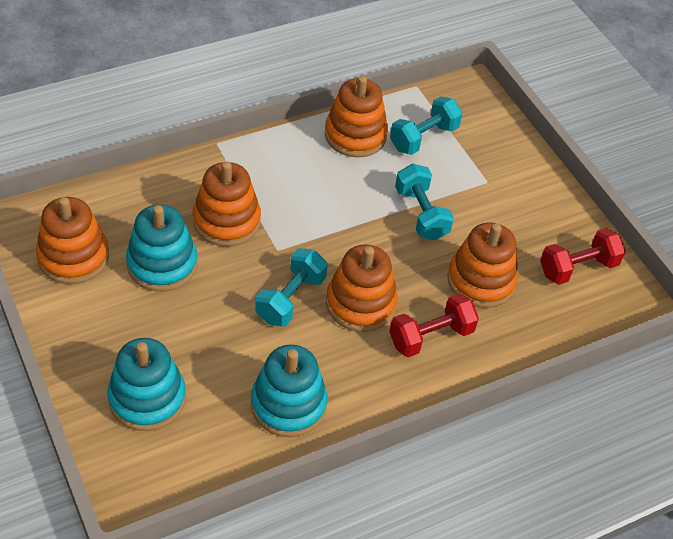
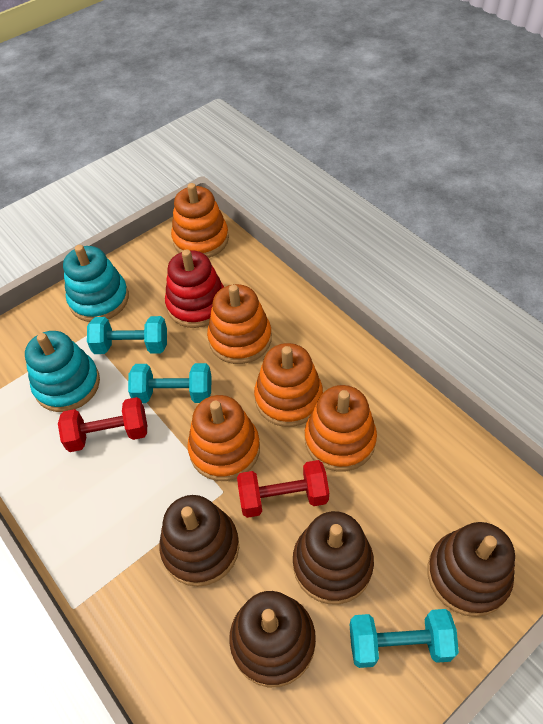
brown stacking toy: 0 -> 4
red stacking toy: 0 -> 1
turquoise stacking toy: 3 -> 2

